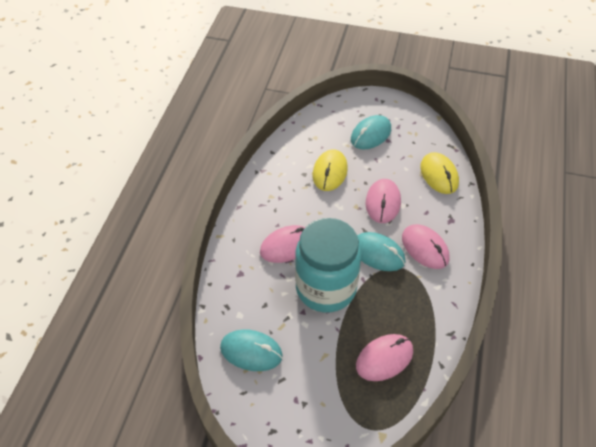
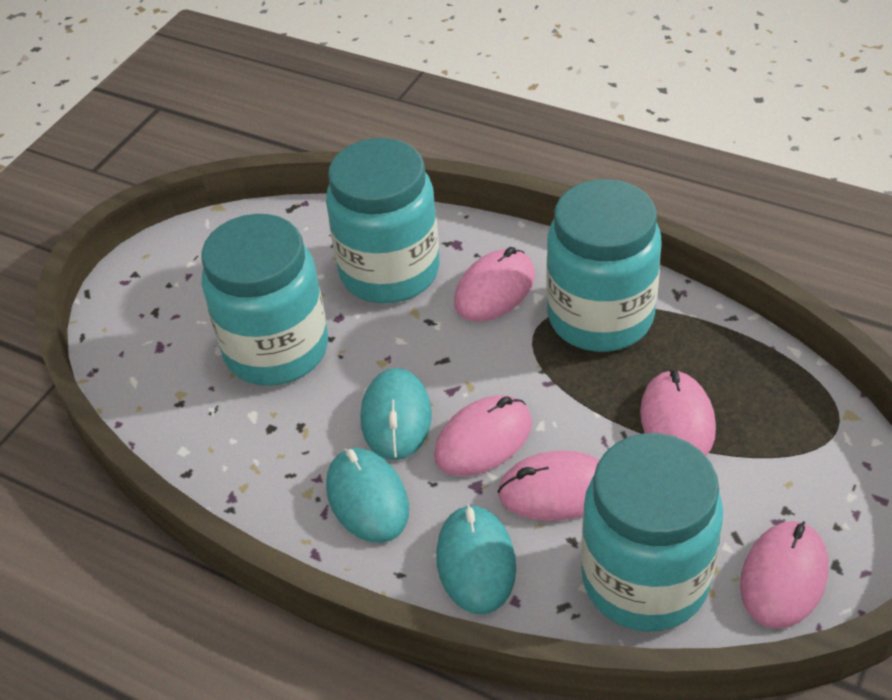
pink mouse: 4 -> 5
turquoise jar: 1 -> 4
yellow mouse: 2 -> 0

